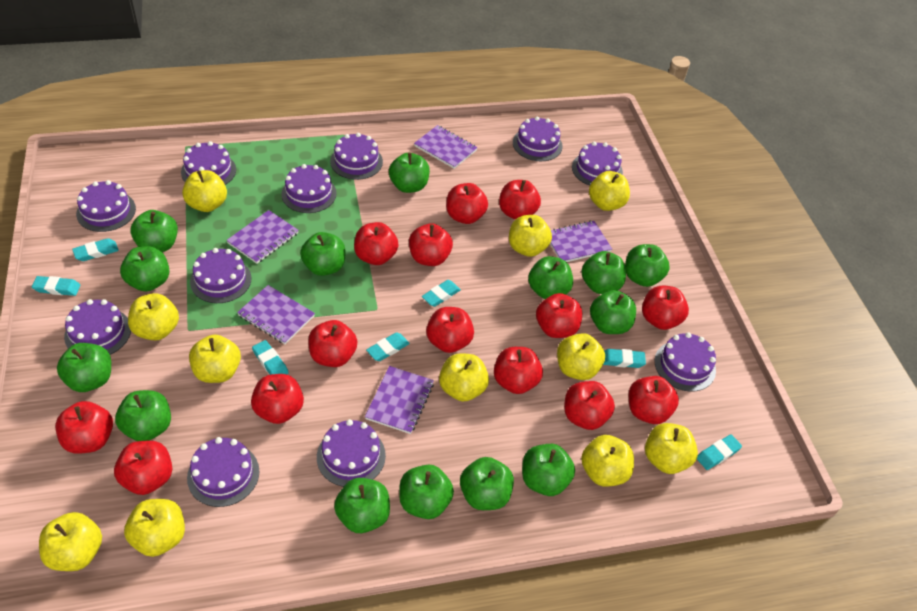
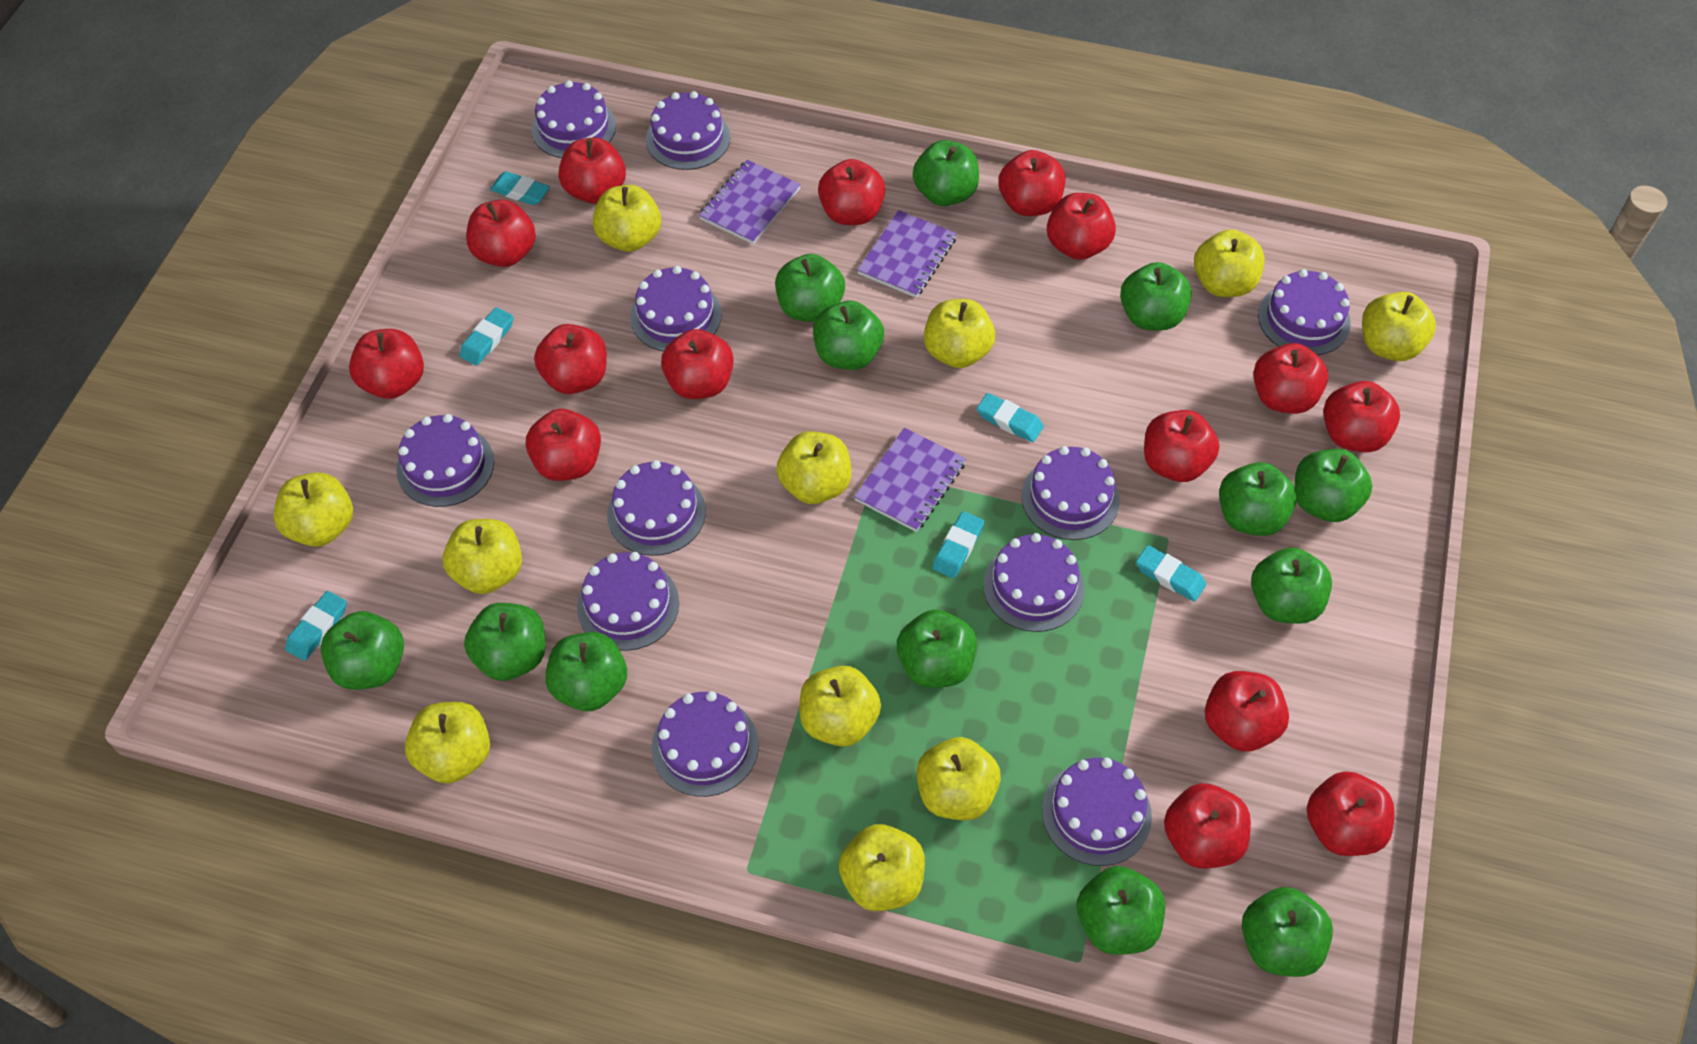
green apple: 14 -> 13
purple notebook: 5 -> 3
red apple: 14 -> 15
turquoise eraser: 7 -> 6

